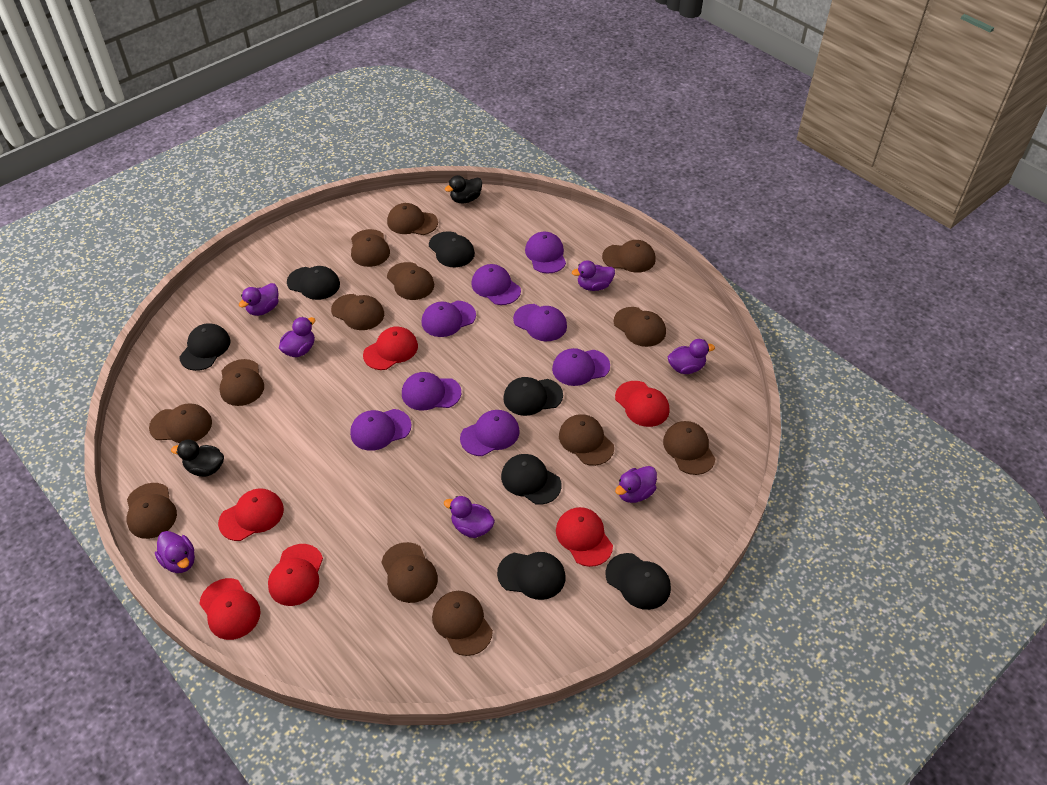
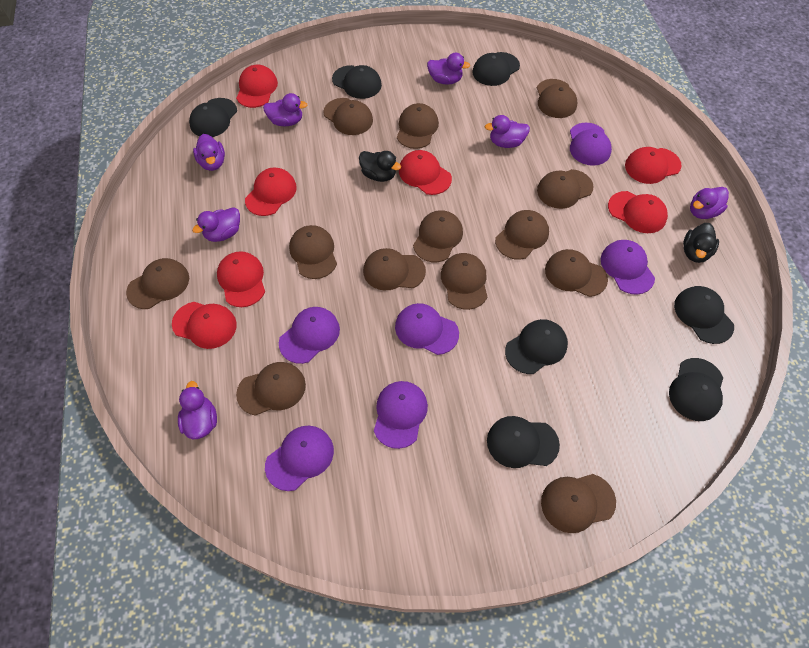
purple cap: 8 -> 6
red cap: 6 -> 7

